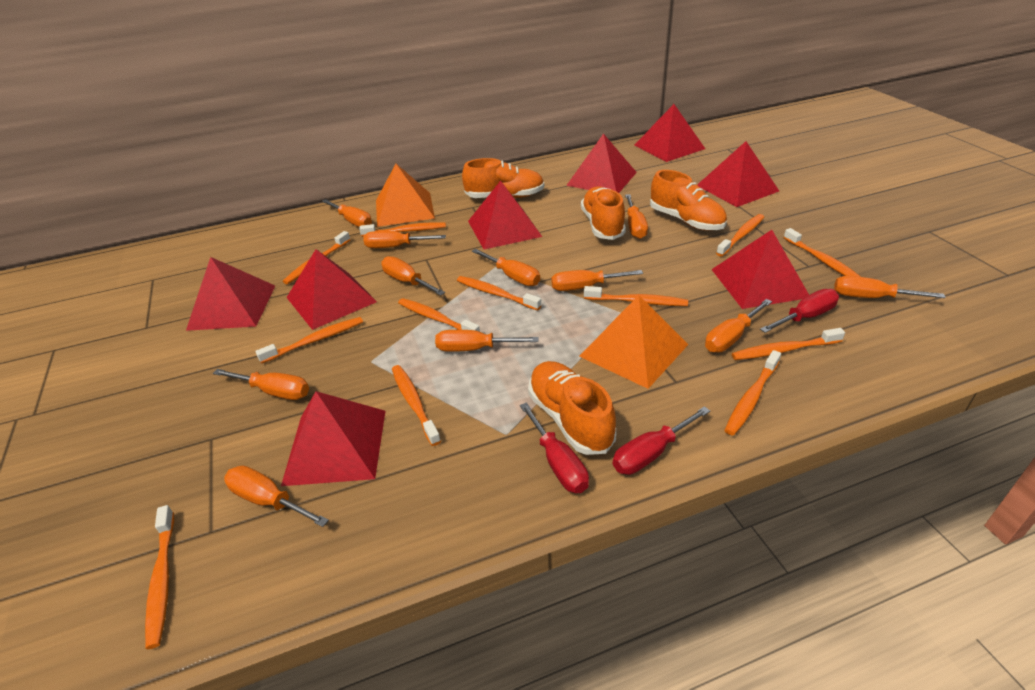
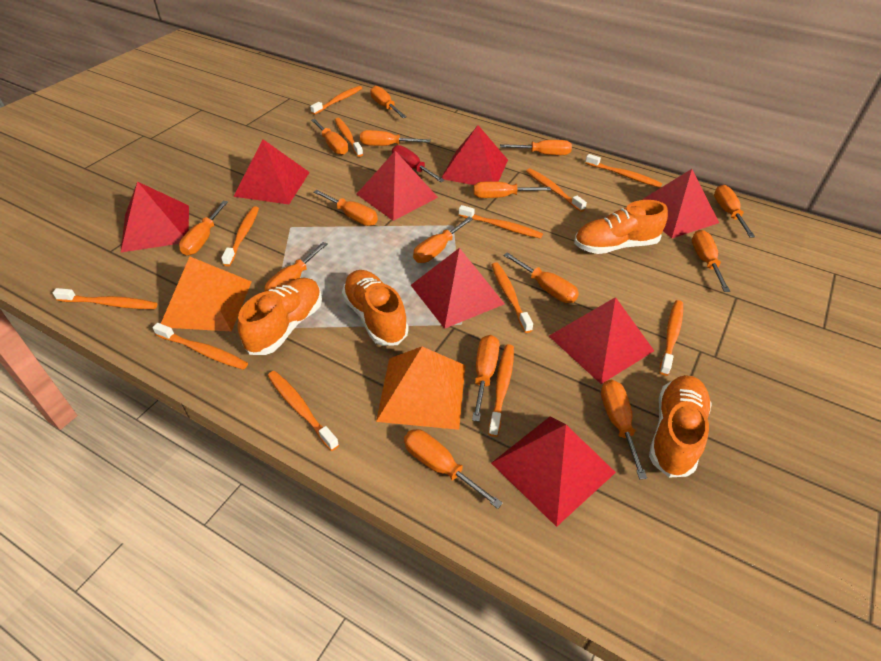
orange screwdriver: 11 -> 15
red screwdriver: 3 -> 1

